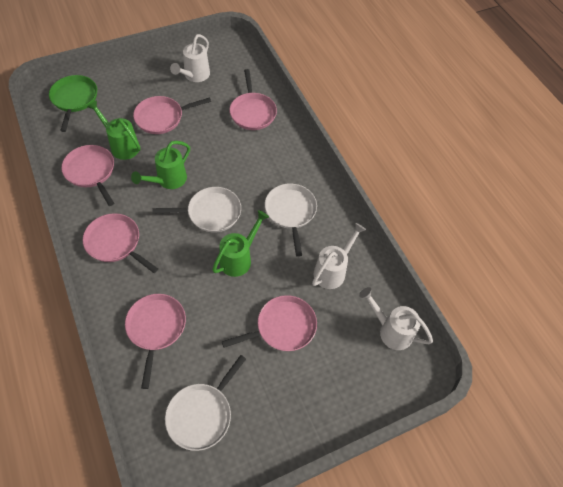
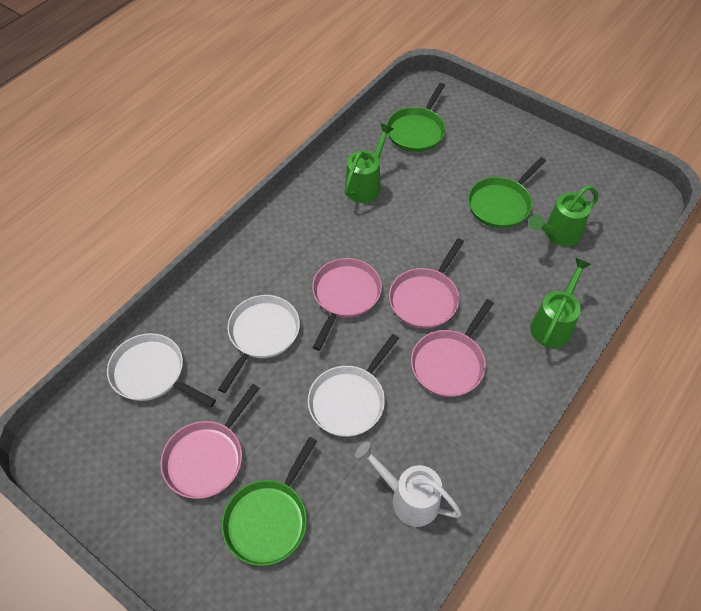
green pan: 1 -> 3
pink pan: 6 -> 4
white watering can: 3 -> 1

